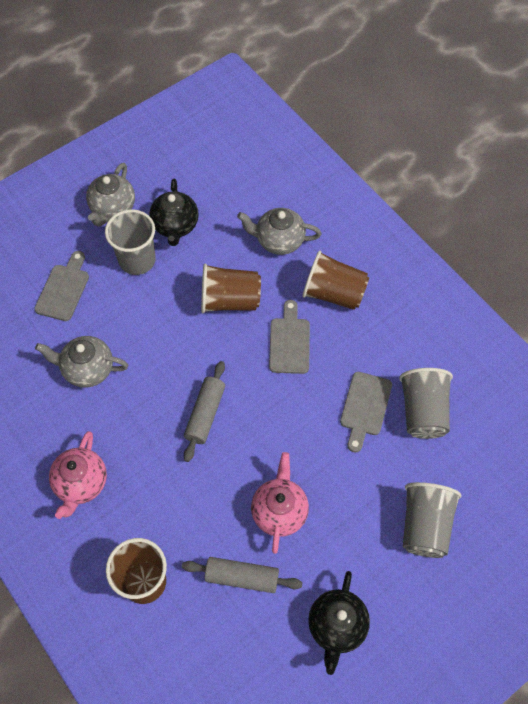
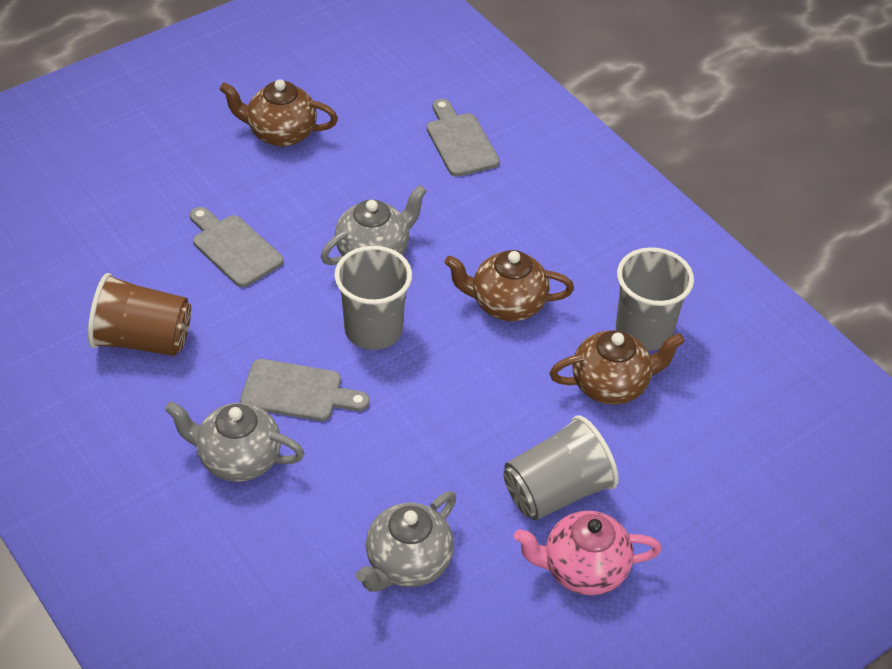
black teapot: 2 -> 0
brown cup: 3 -> 1
brown teapot: 0 -> 3
grey rolling pin: 2 -> 0
pink teapot: 2 -> 1

